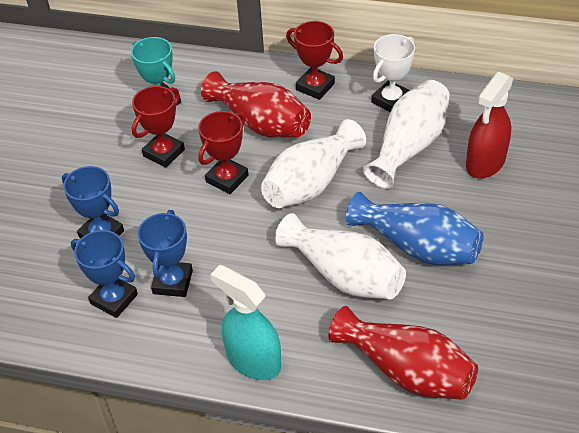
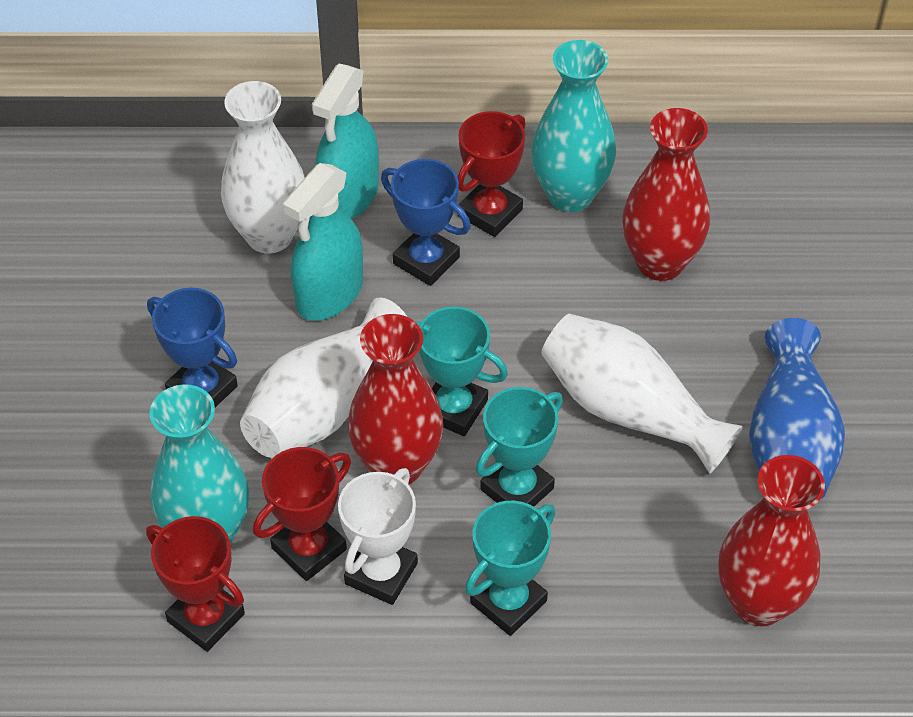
blue trophy: 3 -> 2
red spray bottle: 1 -> 0
red vase: 2 -> 3
turquoise spray bottle: 1 -> 2
turquoise trophy: 1 -> 3
turquoise vase: 0 -> 2

